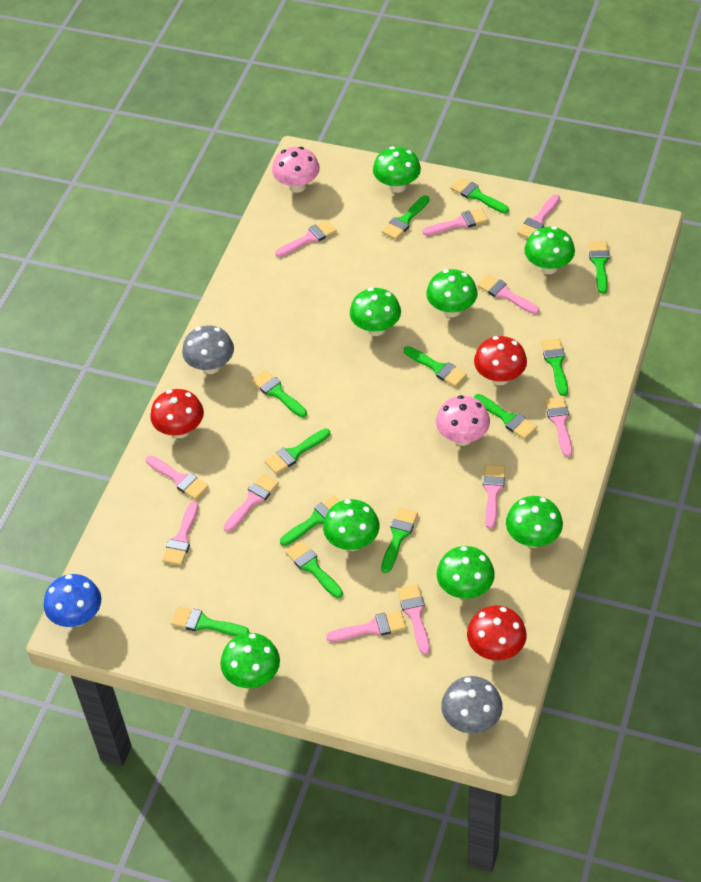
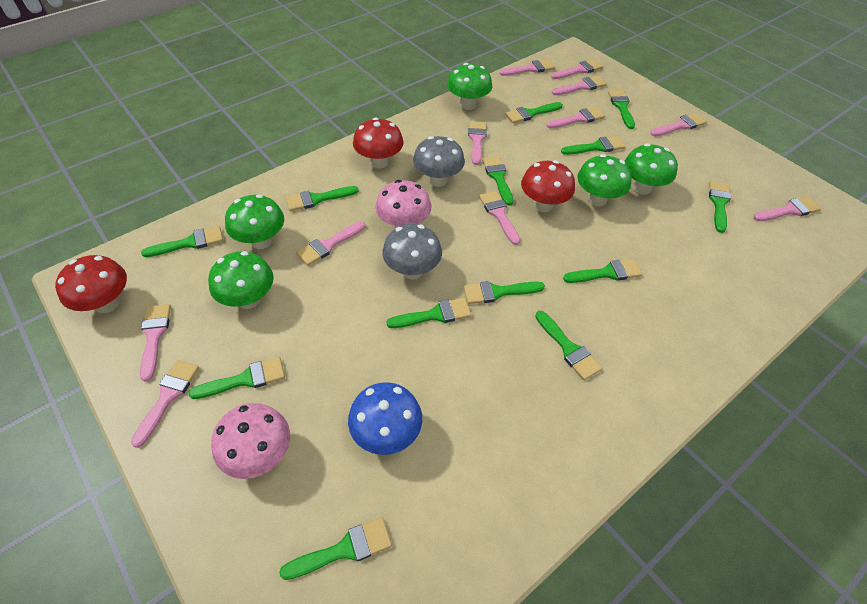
green brush: 12 -> 13
green mushroom: 8 -> 5

